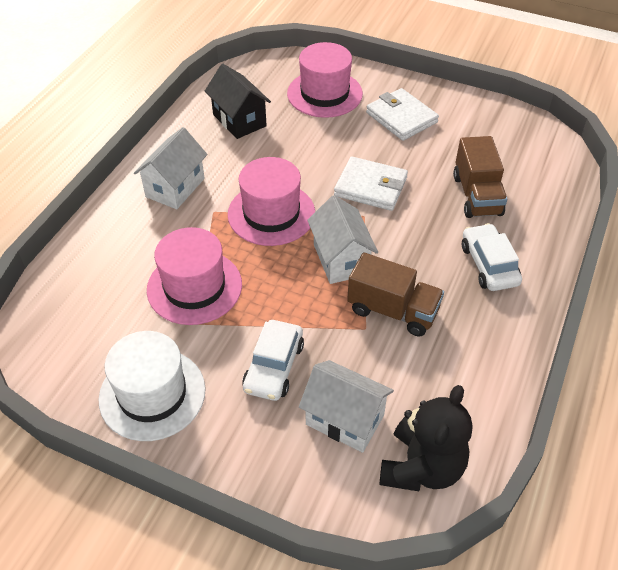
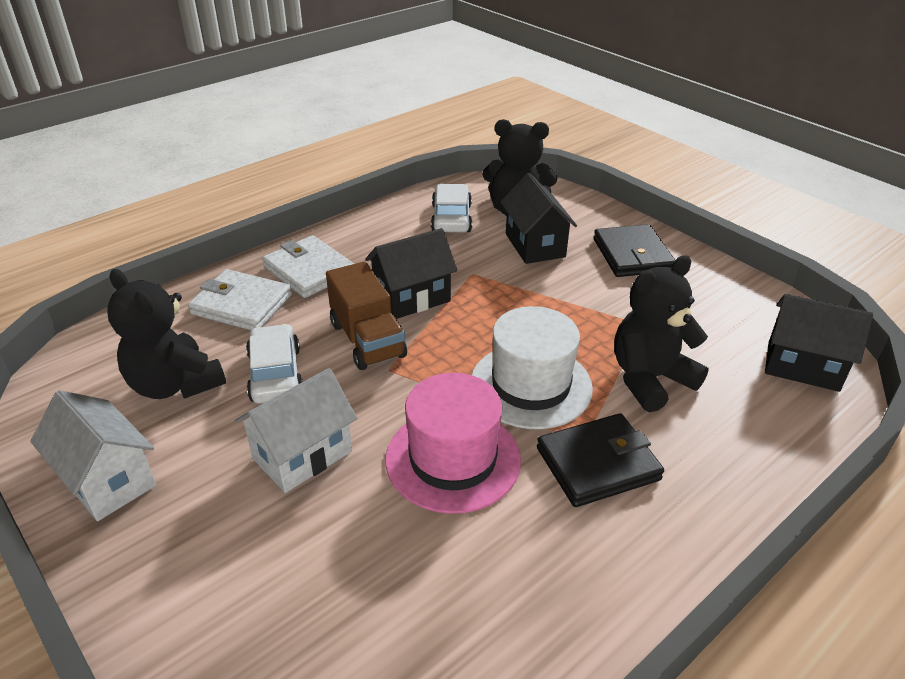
black house: 1 -> 3
black teddy bear: 1 -> 3
black wallet: 0 -> 2
brown truck: 2 -> 1
pink hat: 3 -> 1
white house: 3 -> 2

